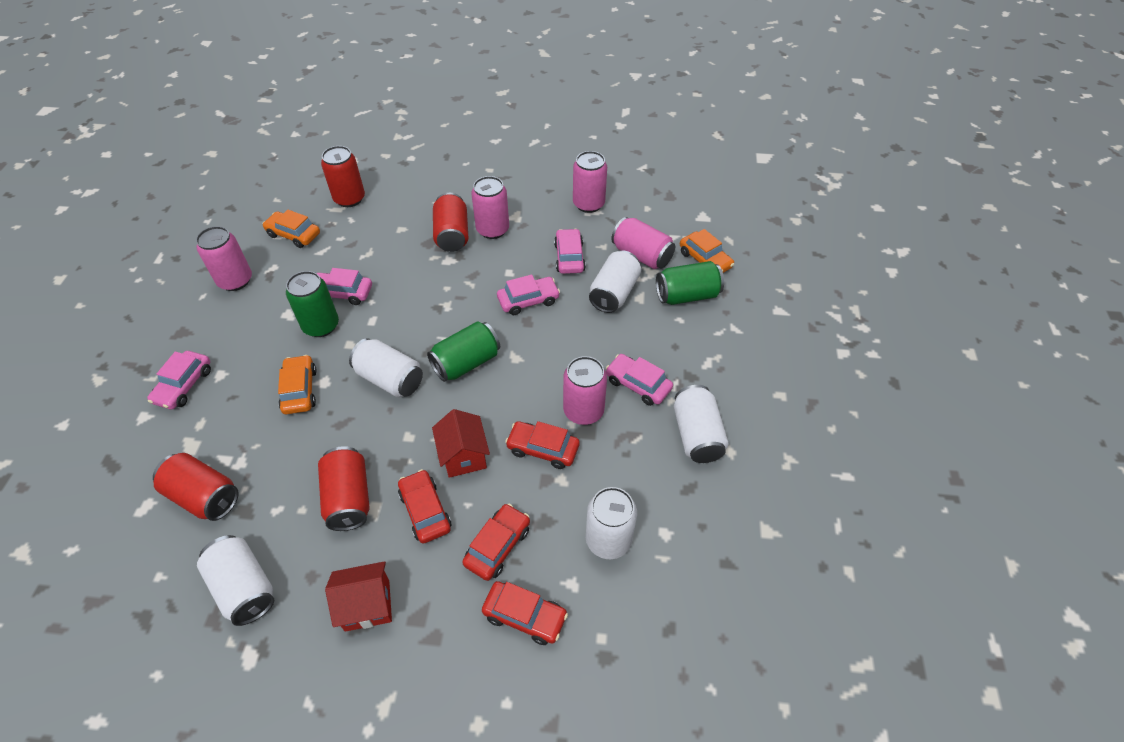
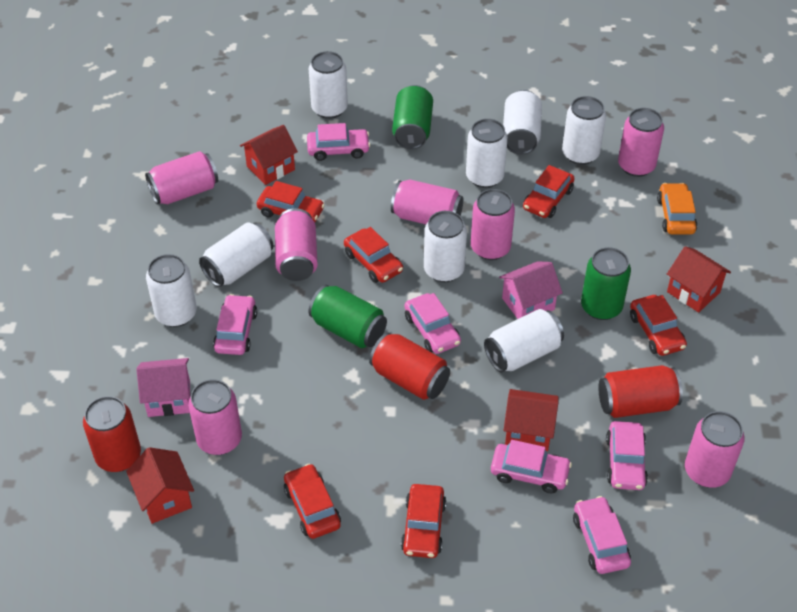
orange car: 3 -> 1
pink can: 5 -> 7
pink car: 5 -> 6
pink house: 0 -> 2
red can: 4 -> 3
red car: 4 -> 6
red house: 2 -> 4
white can: 5 -> 8

